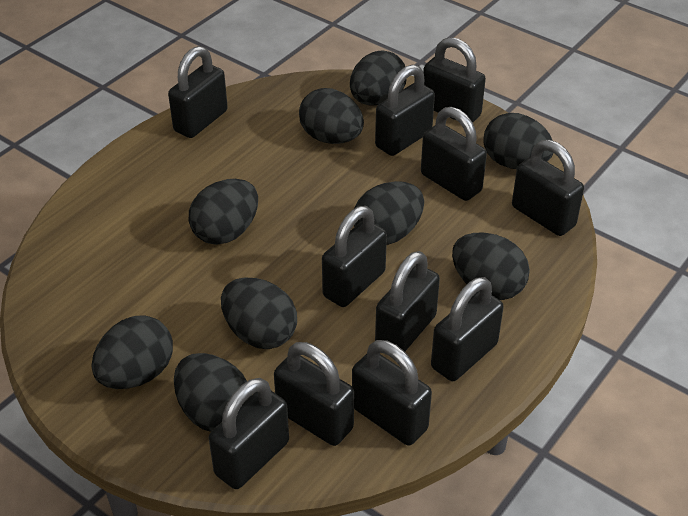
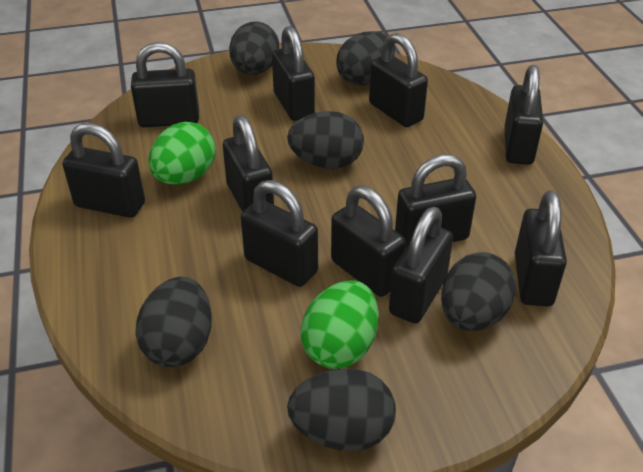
black egg: 9 -> 6
green egg: 0 -> 2

